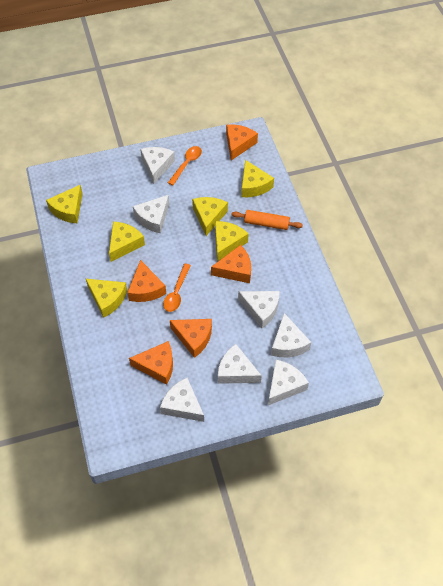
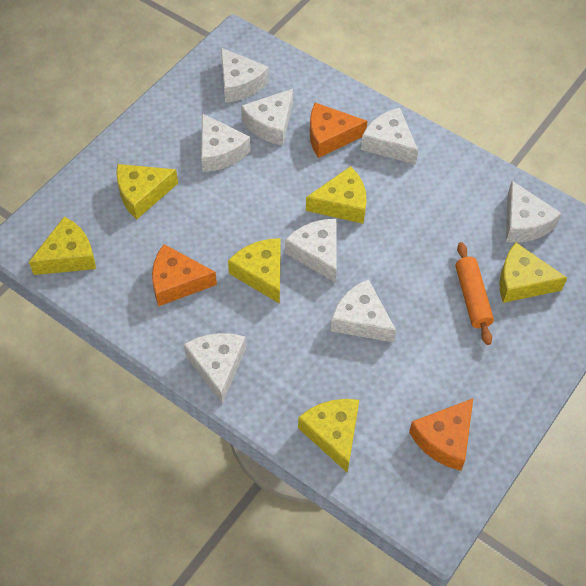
orange cheese: 5 -> 3
orange spoon: 2 -> 0
white cheese: 7 -> 8

